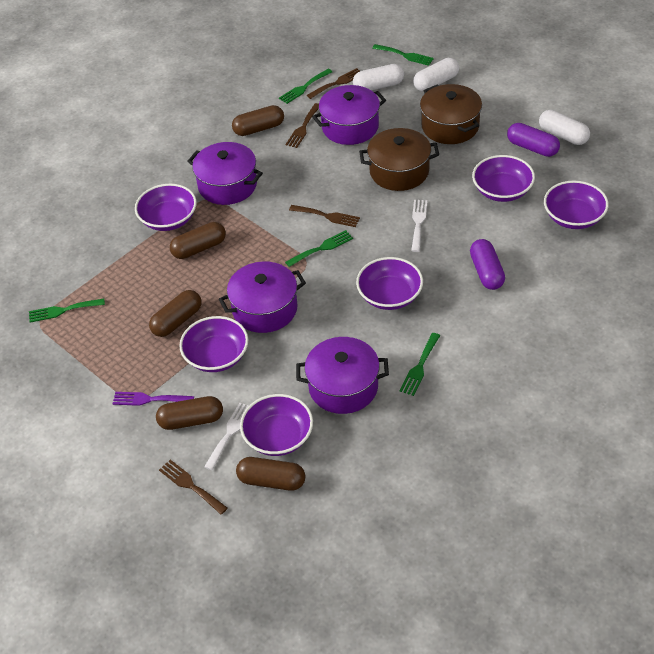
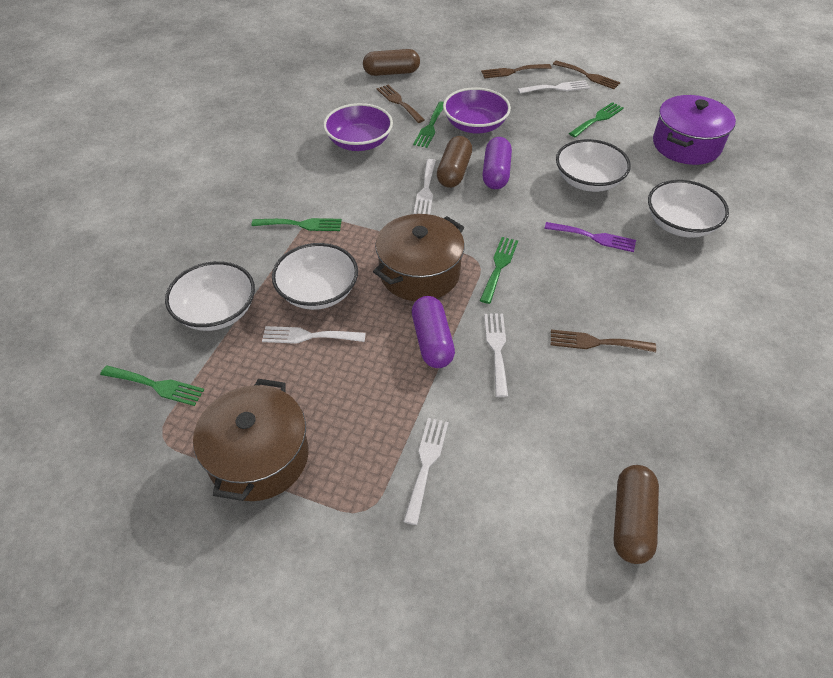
brown capsule: 5 -> 3
purple bowl: 6 -> 2
purple pot: 4 -> 1
white bowl: 0 -> 4
white capsule: 3 -> 0
white fork: 2 -> 5

